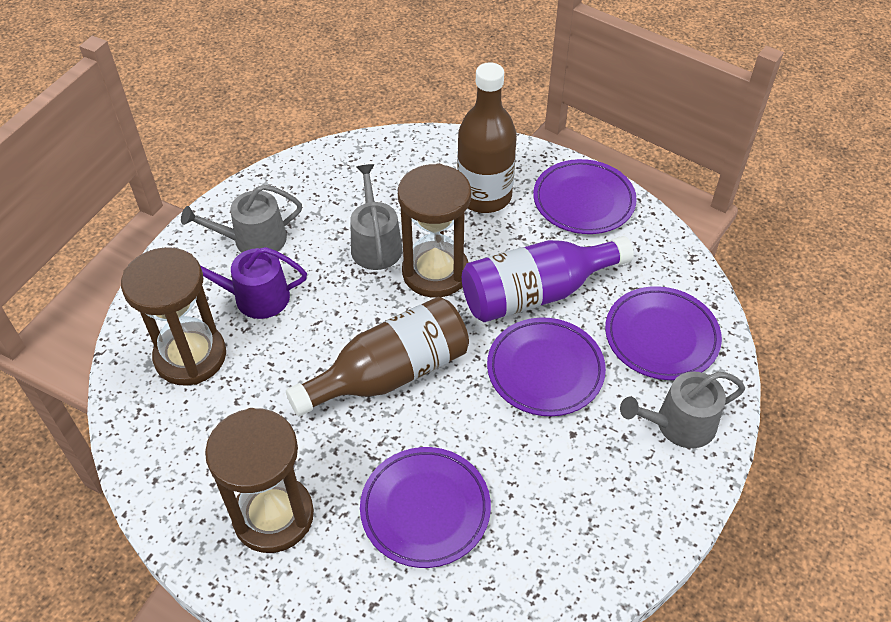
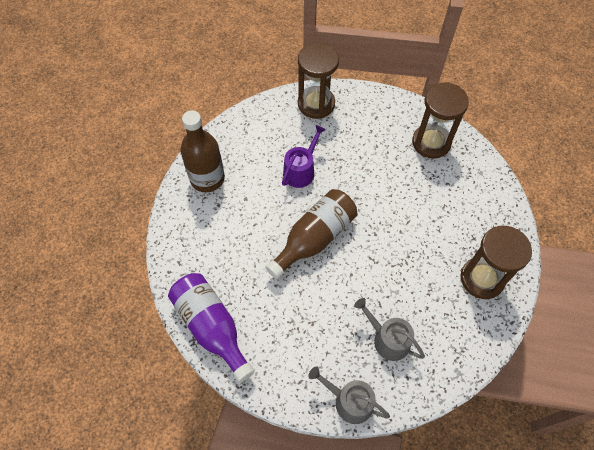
grey watering can: 3 -> 2
purple plate: 4 -> 0

